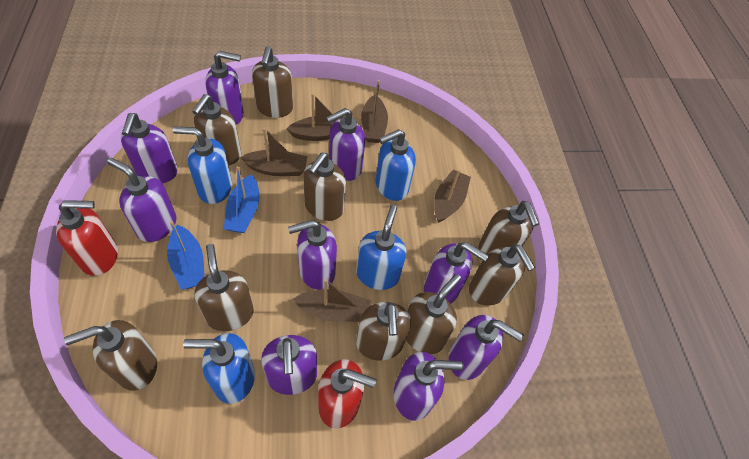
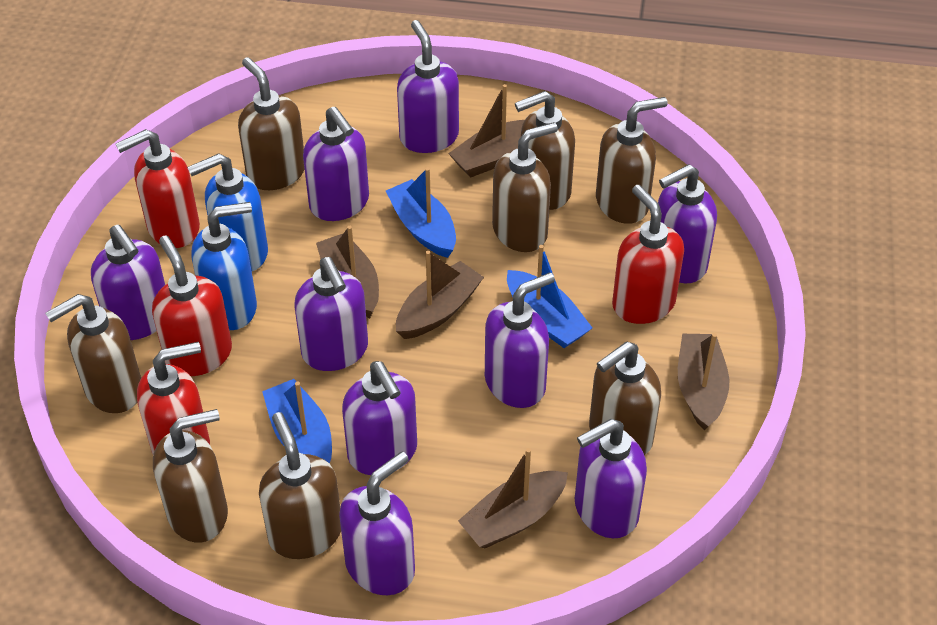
blue boat: 2 -> 3
blue soap dispenser: 4 -> 2
brown soap dispenser: 9 -> 8
red soap dispenser: 2 -> 4

